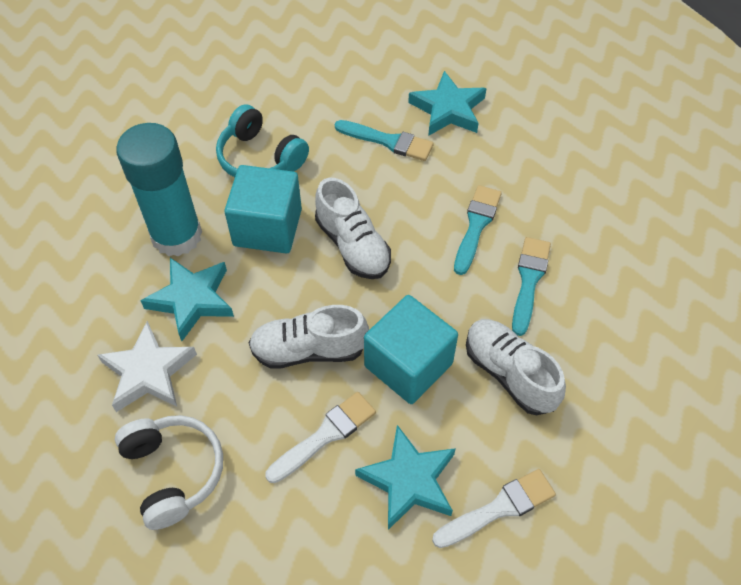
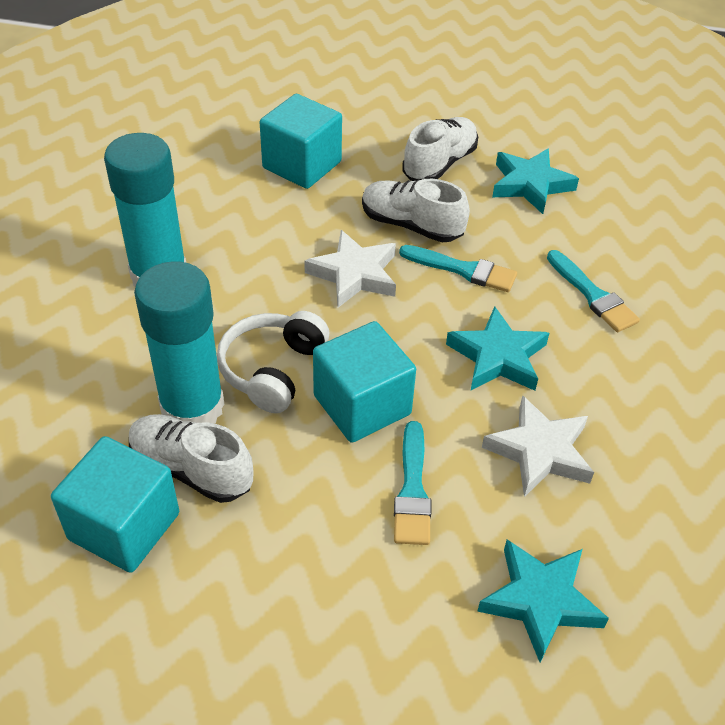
turquoise cube: 2 -> 3
turquoise glue stick: 1 -> 2
turquoise headphones: 1 -> 0
white brush: 2 -> 0
white star: 1 -> 2

